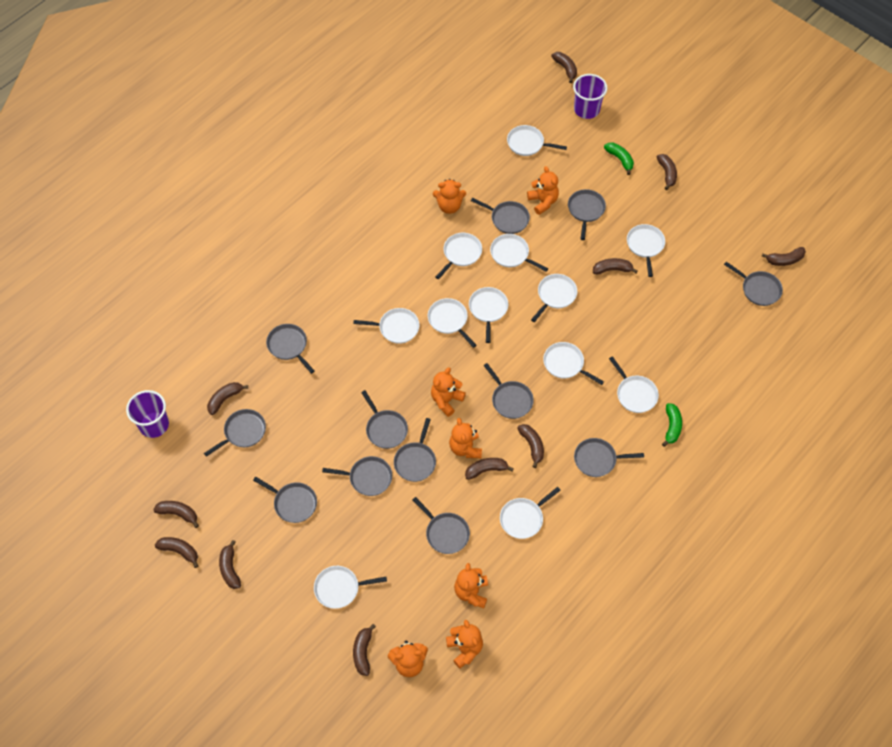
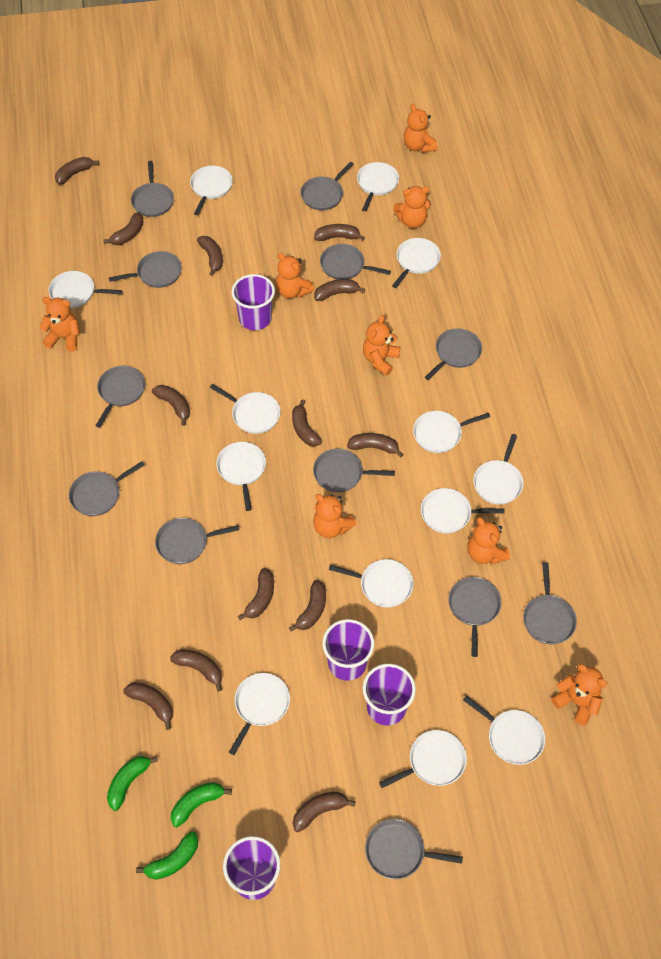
brown banana: 11 -> 13
green banana: 2 -> 3
orange teddy bear: 7 -> 8
purple cup: 2 -> 4
white pan: 12 -> 13

